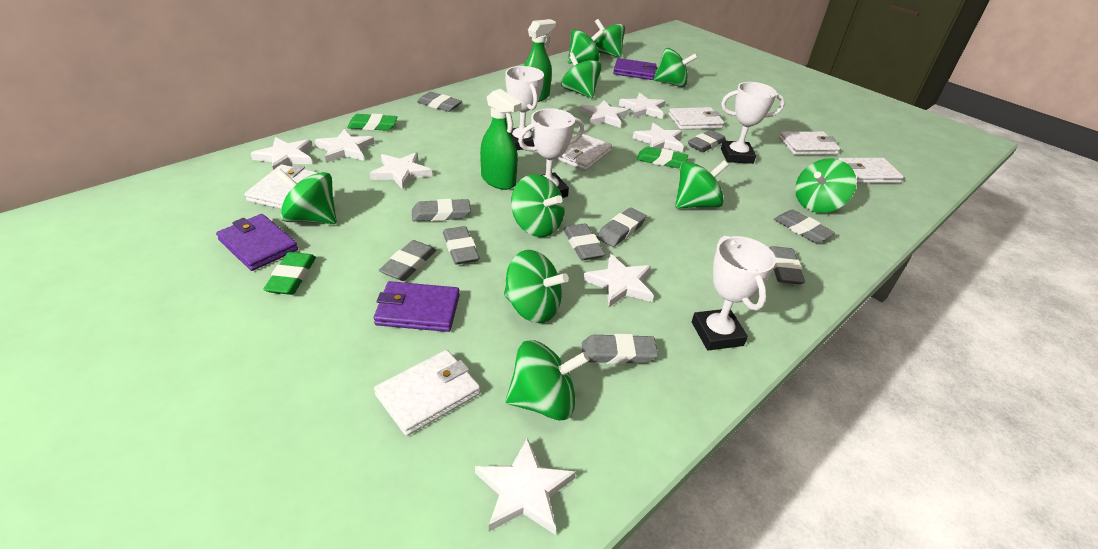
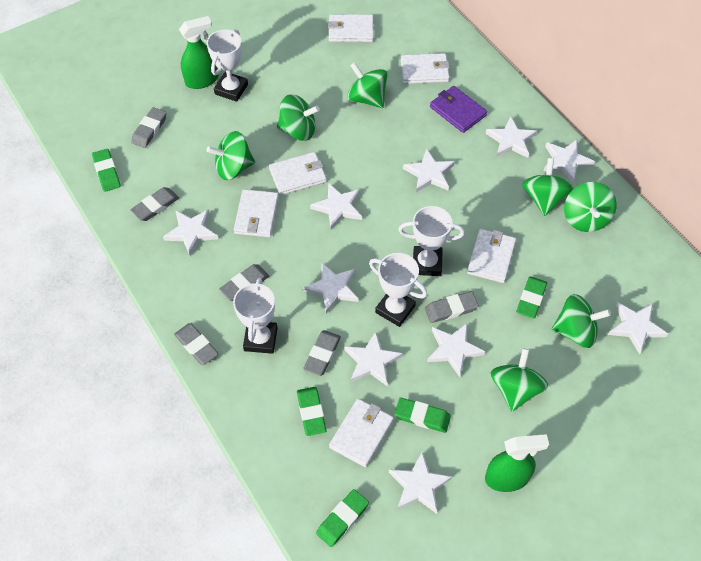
green eraser: 3 -> 5
green spinning top: 10 -> 7
grey eraser: 10 -> 6
purple wallet: 3 -> 1
white star: 8 -> 10

